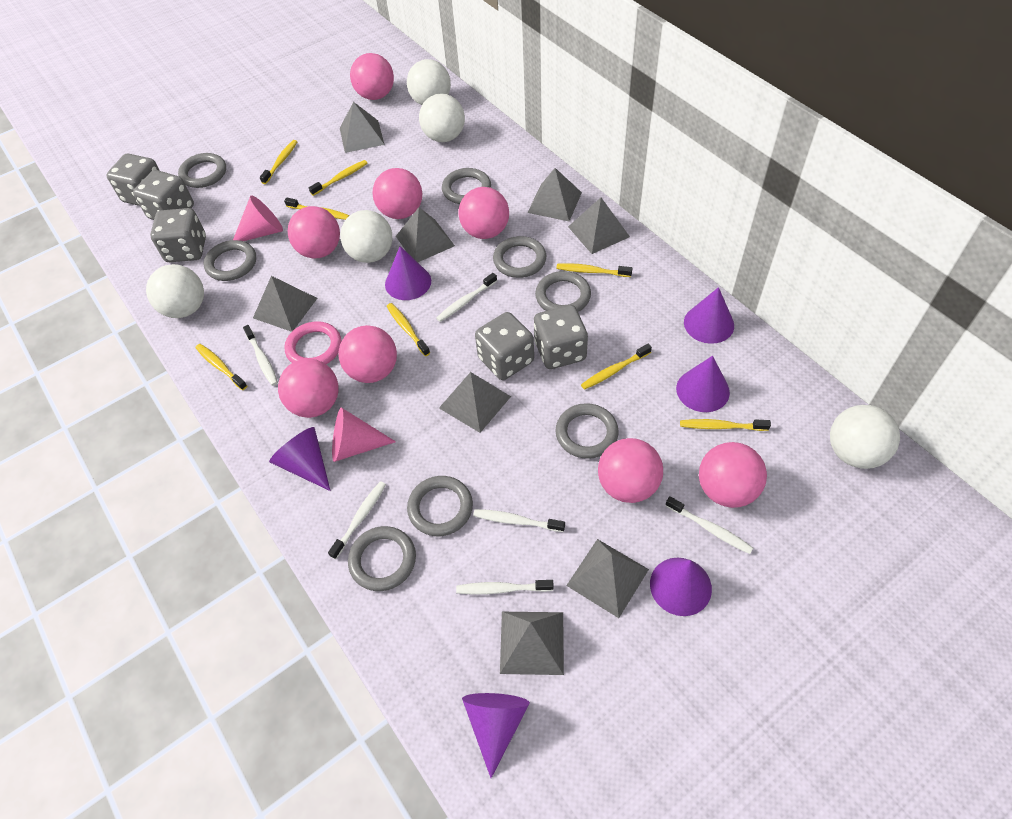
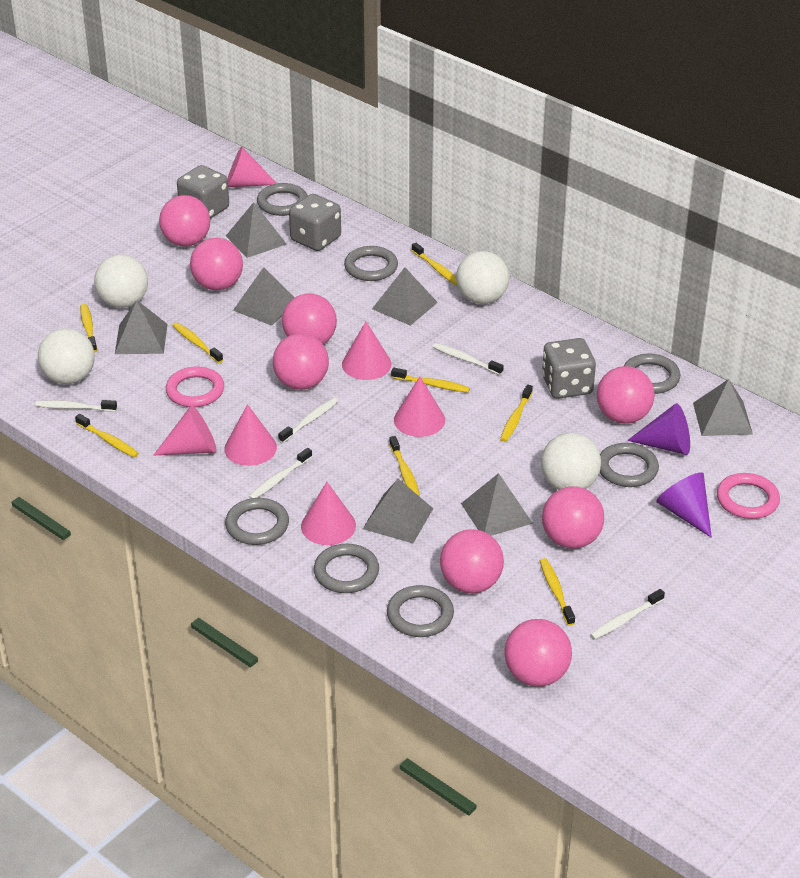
grey dice: 5 -> 3
grey pyramid: 8 -> 7
grey ring: 8 -> 7
pink cone: 2 -> 6
pink ring: 1 -> 2
purple cone: 6 -> 2
white ball: 5 -> 4
white toothbrush: 6 -> 5

